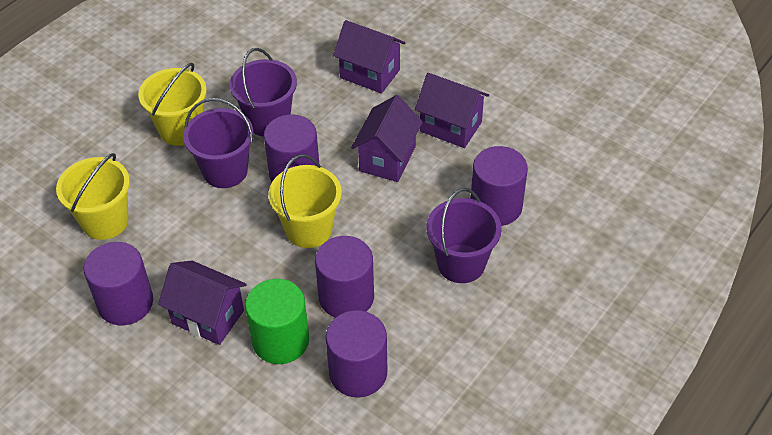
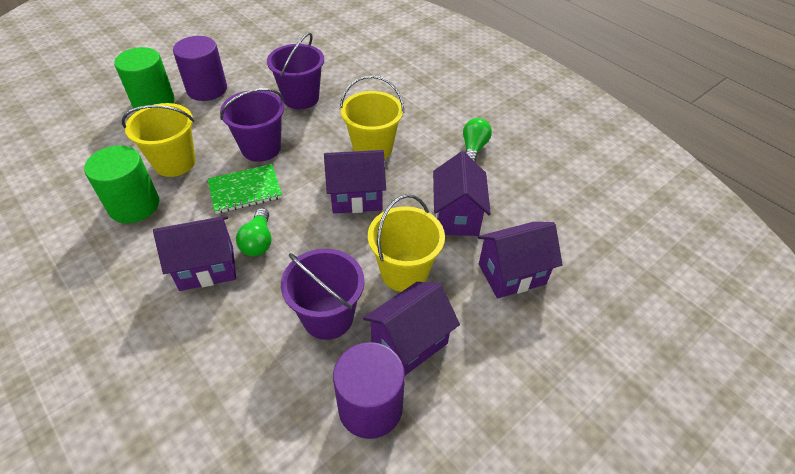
green cylinder: 1 -> 2
green light bulb: 0 -> 2
green notebook: 0 -> 1
purple cylinder: 5 -> 2
purple house: 4 -> 5

